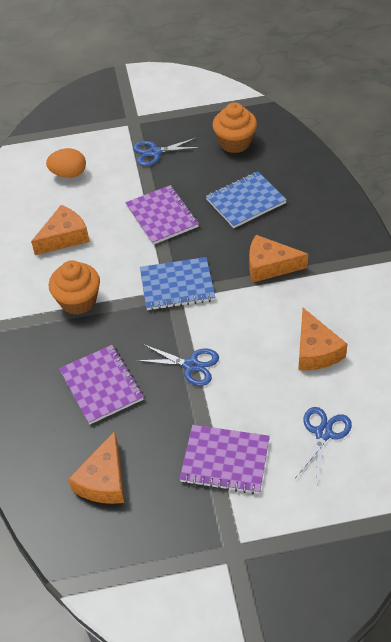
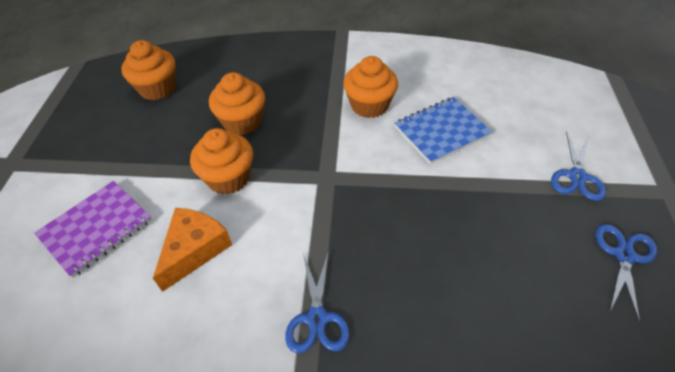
blue notebook: 2 -> 1
orange cheese: 4 -> 1
orange cupcake: 2 -> 4
orange egg: 1 -> 0
purple notebook: 3 -> 1

